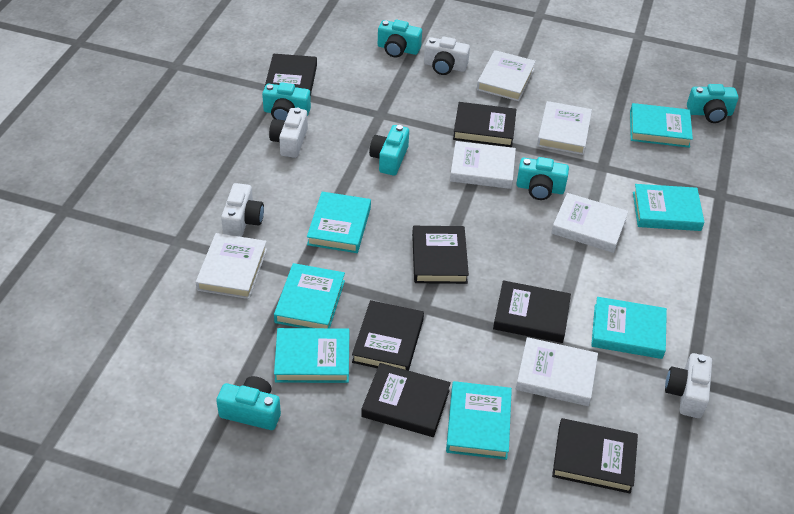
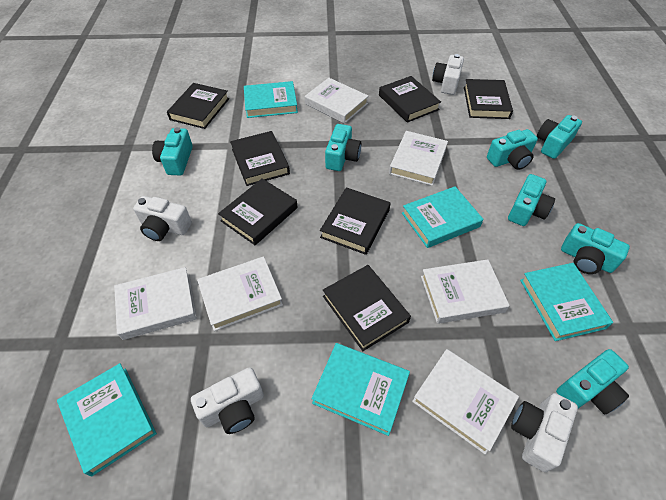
turquoise book: 7 -> 5
turquoise camera: 6 -> 7

